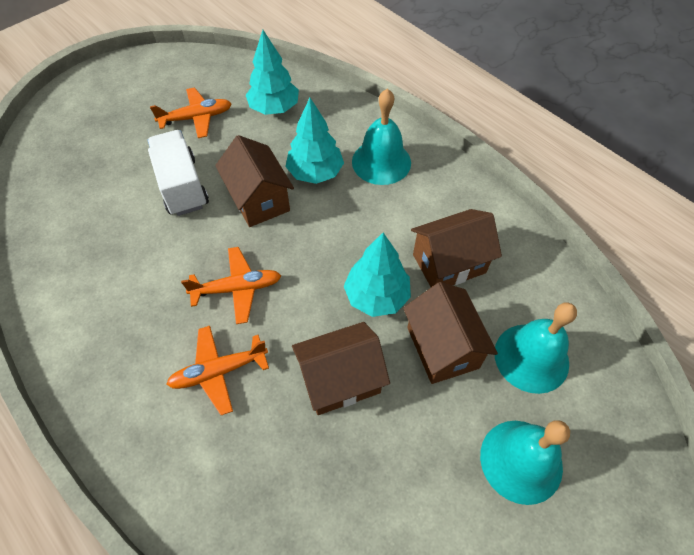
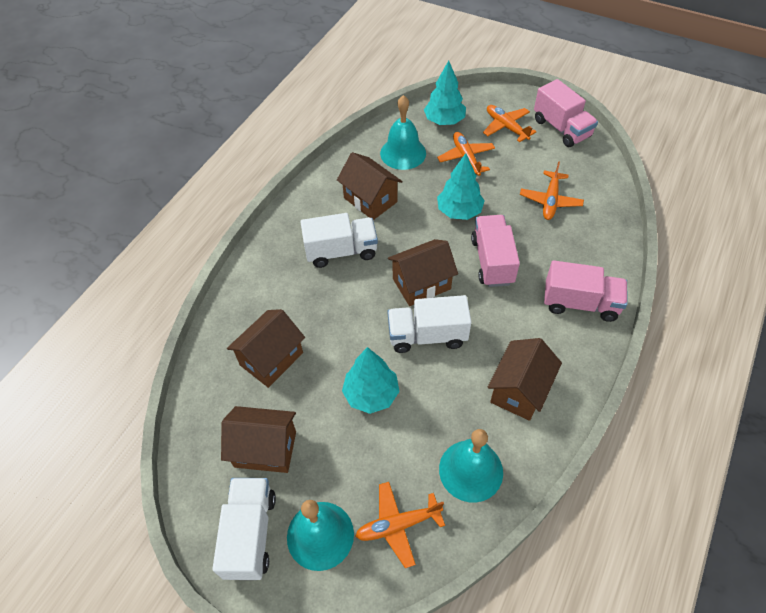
brown house: 4 -> 5
orange plane: 3 -> 4
pink truck: 0 -> 3
white truck: 1 -> 3

